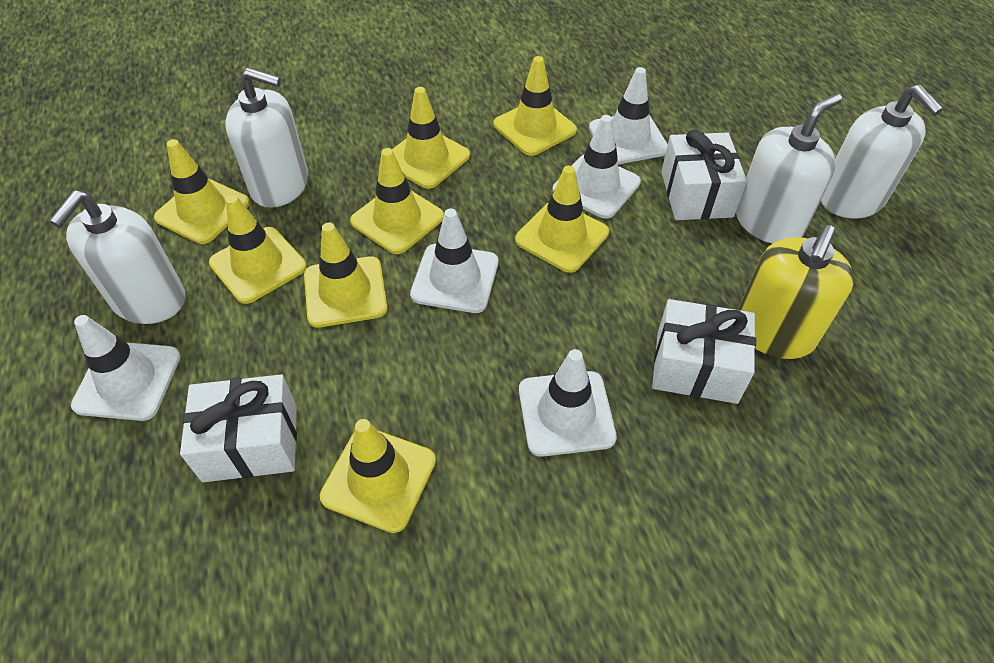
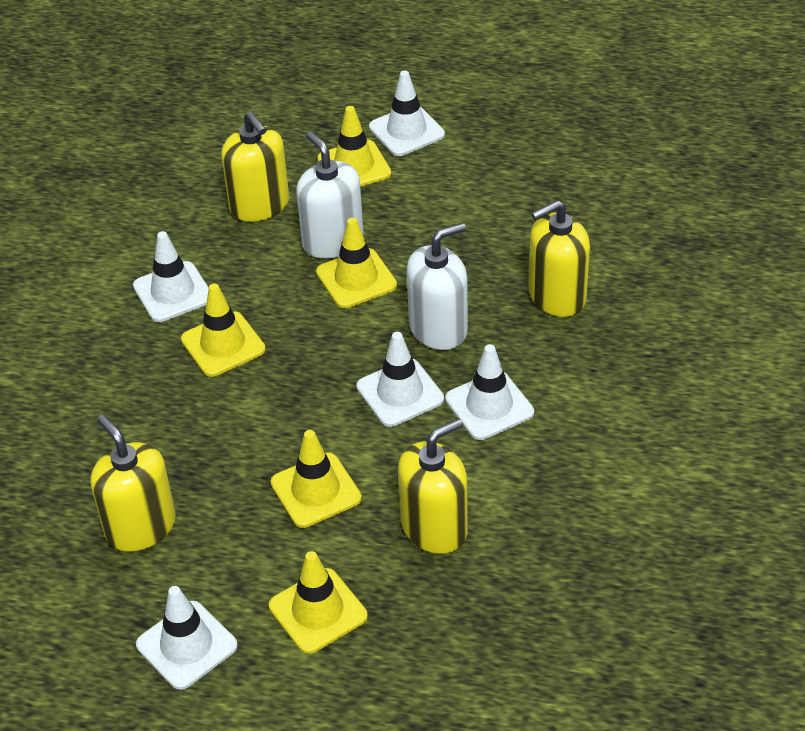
white gift: 3 -> 0
white soap dispenser: 4 -> 2
yellow soap dispenser: 1 -> 4
yellow traffic cone: 8 -> 5

